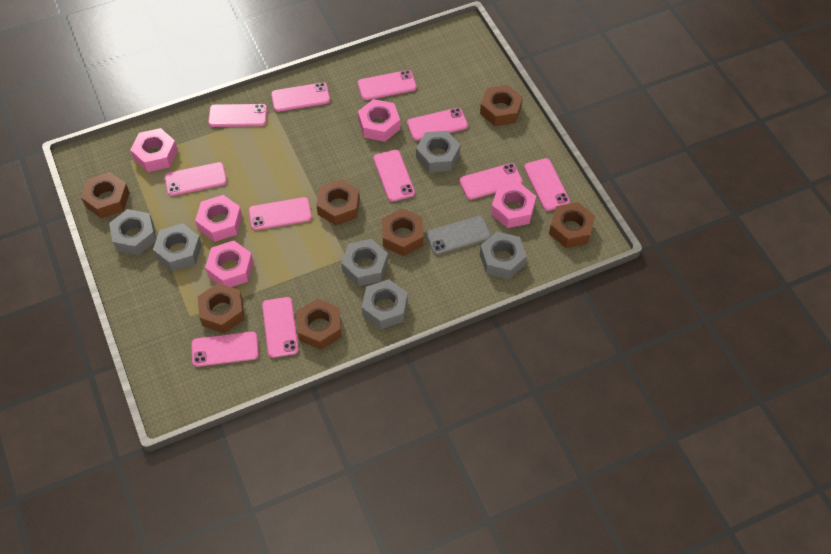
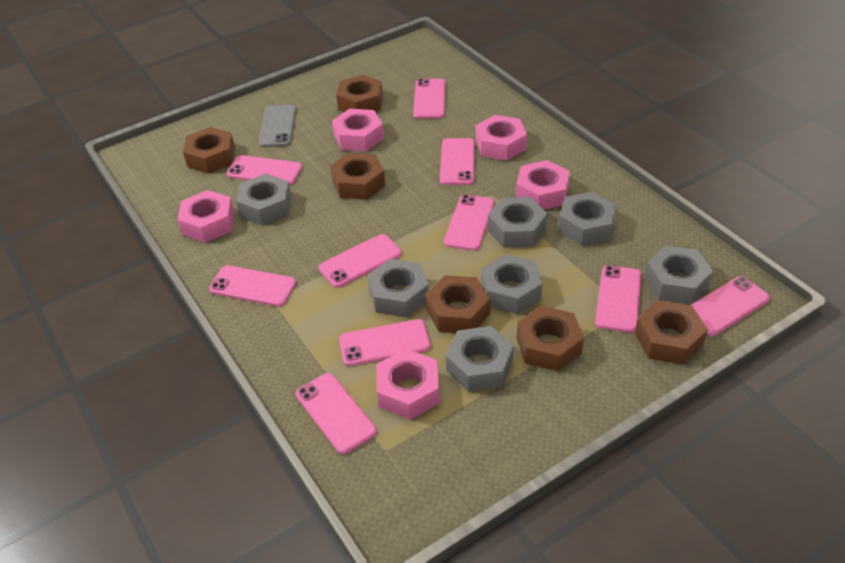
brown nut: 7 -> 6
grey nut: 6 -> 7
pink phone: 11 -> 10

